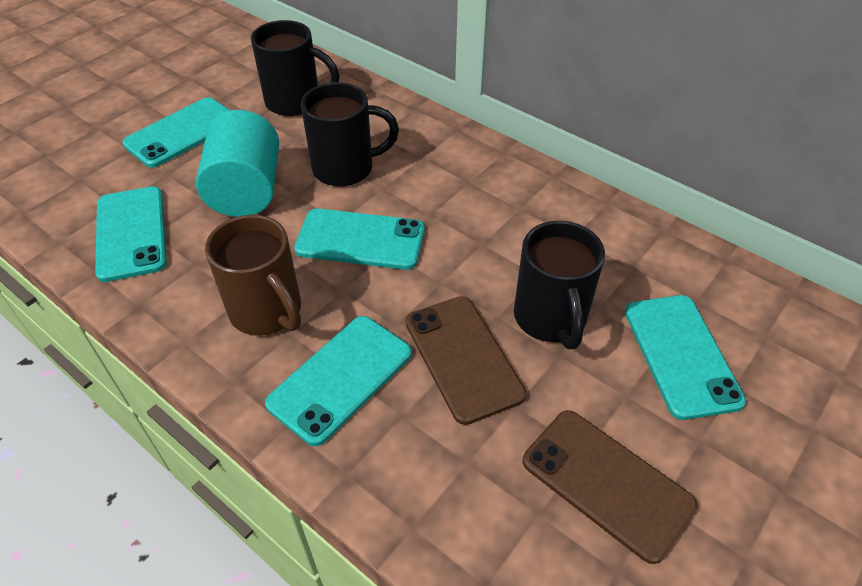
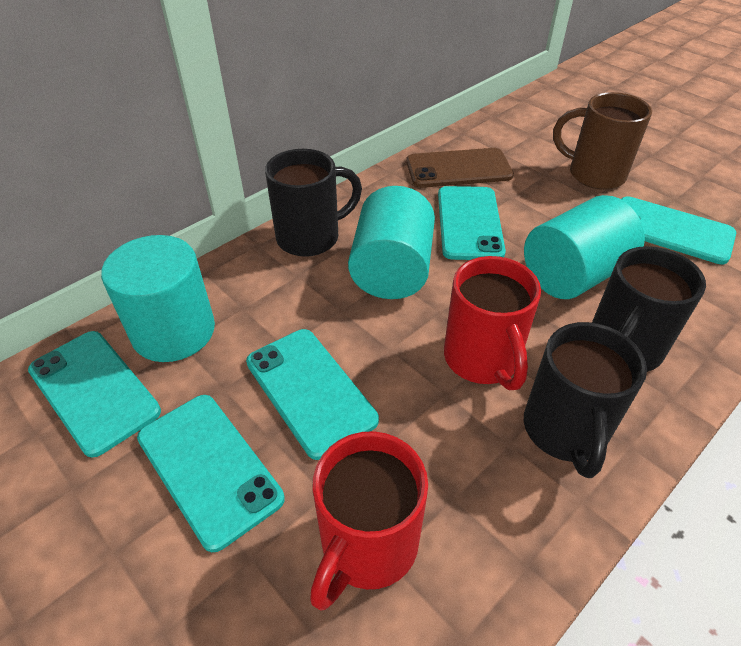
brown phone: 2 -> 1
red mug: 0 -> 2
turquoise cylinder: 1 -> 3

